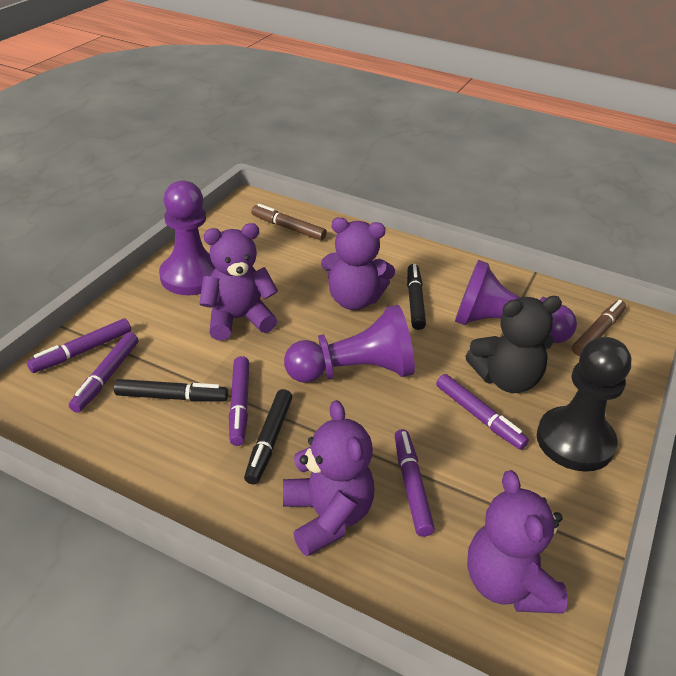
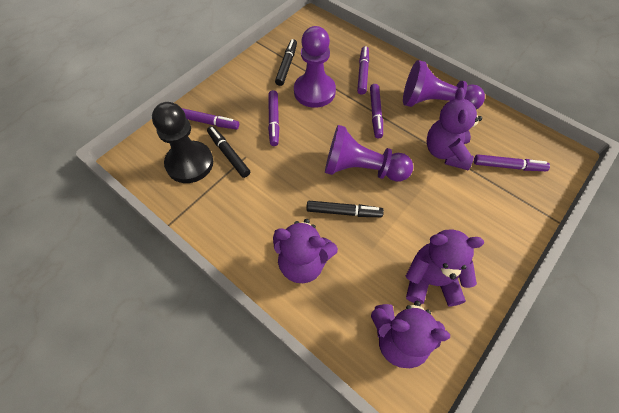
black teddy bear: 1 -> 0
brown marker: 2 -> 0

